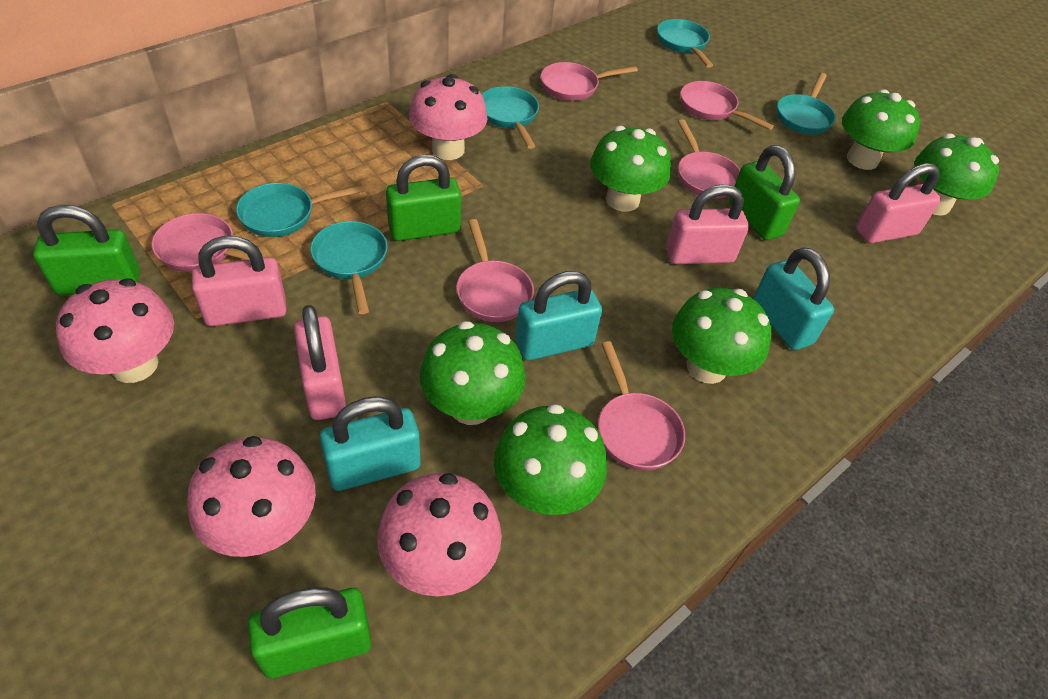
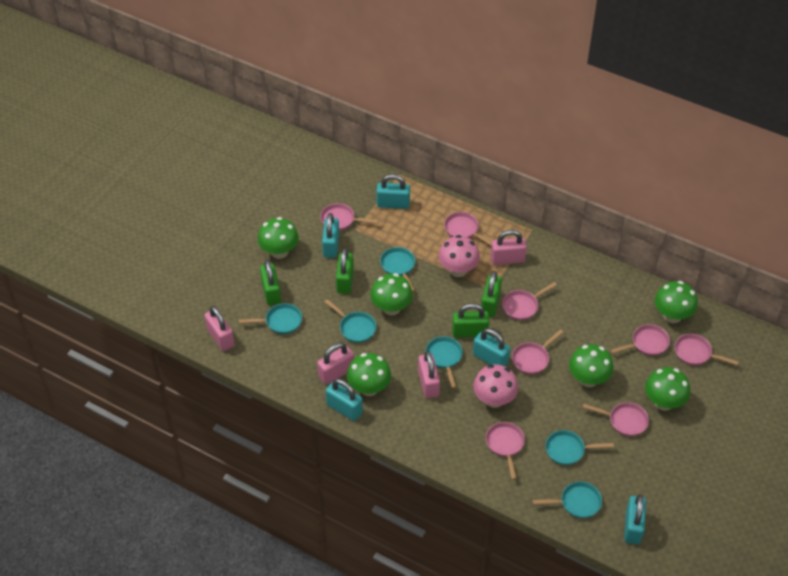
pink mushroom: 4 -> 2
pink pan: 6 -> 8
turquoise padlock: 3 -> 5
turquoise pan: 5 -> 6

